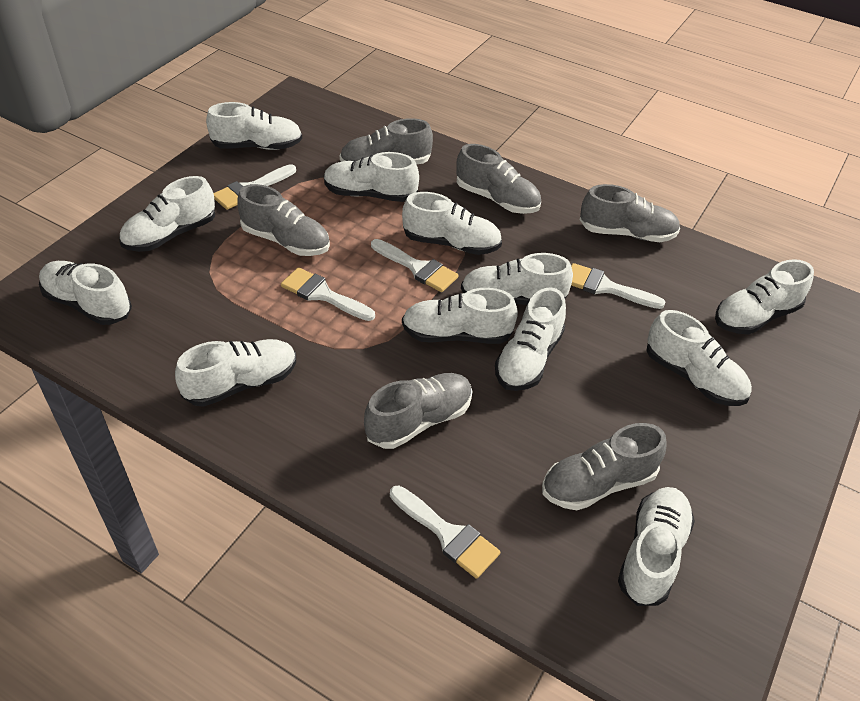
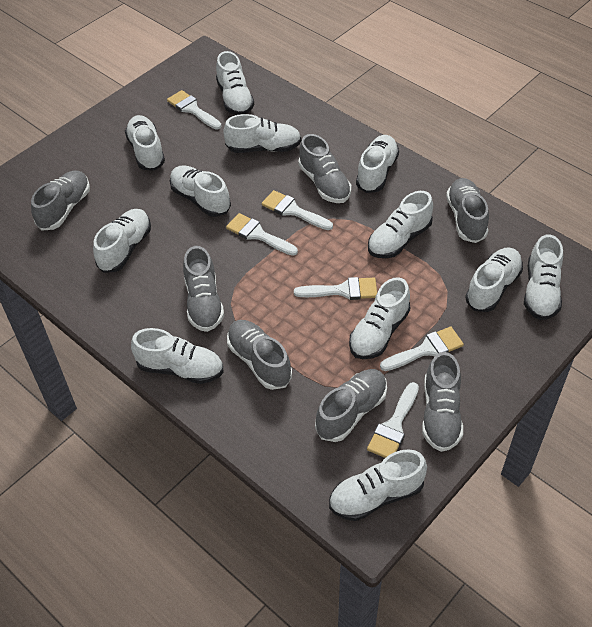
grey shoe: 6 -> 7
white brush: 5 -> 6

